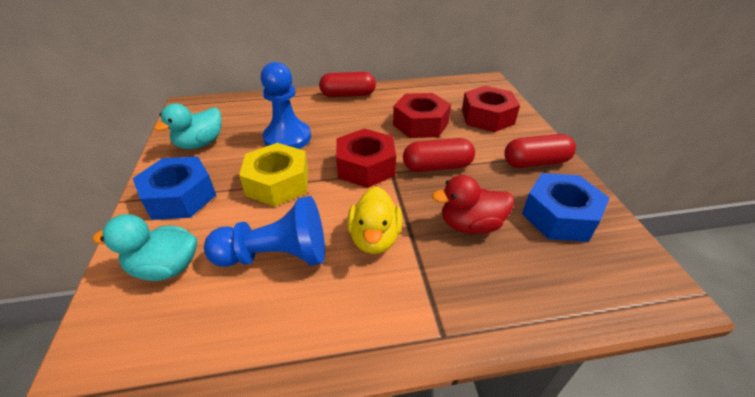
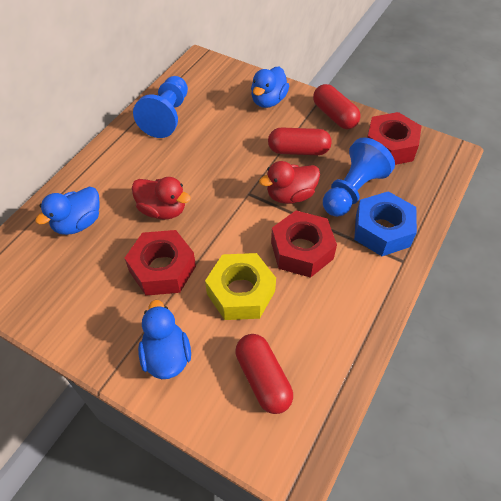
blue duck: 0 -> 3
blue nut: 2 -> 1
red duck: 1 -> 2
turquoise duck: 2 -> 0
yellow duck: 1 -> 0

